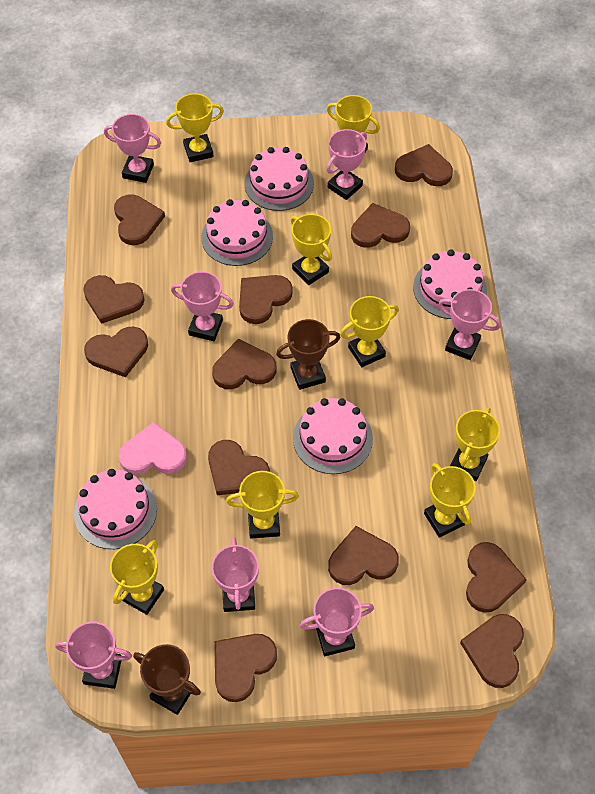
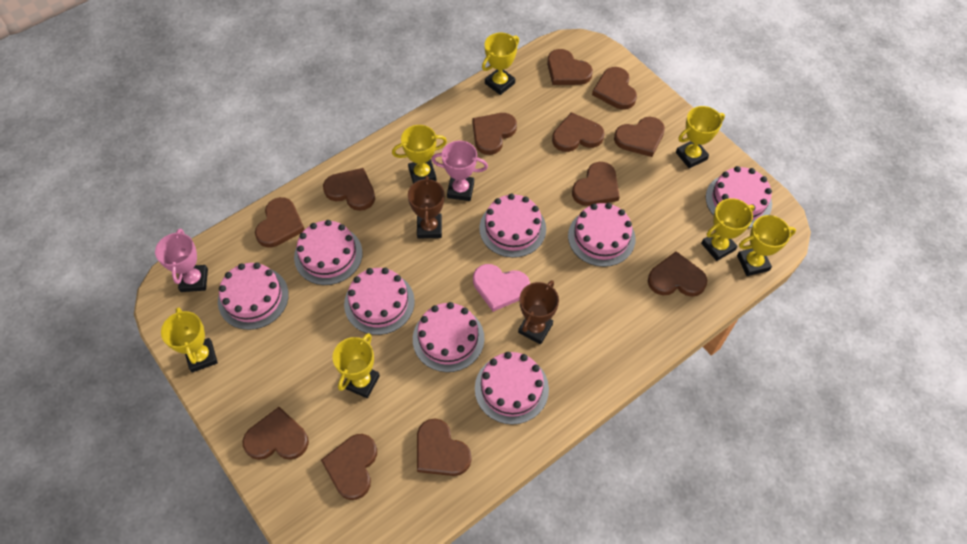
pink cake: 5 -> 8
pink trophy: 7 -> 2
yellow trophy: 8 -> 7

